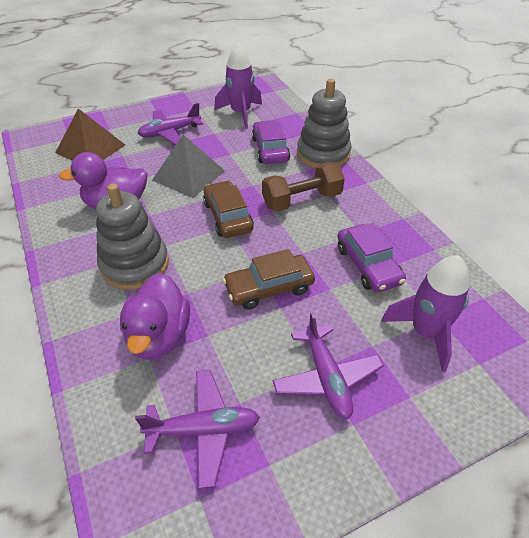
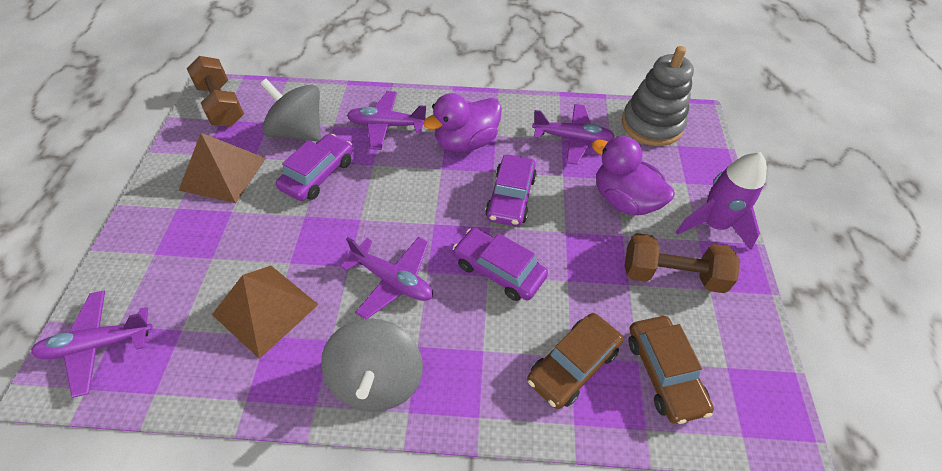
brown dumbbell: 1 -> 2
brown pyramid: 1 -> 2
grey pyramid: 1 -> 0
grey spinning top: 0 -> 2
grey stacking toy: 2 -> 1
purple car: 2 -> 3
purple plane: 3 -> 4
purple rocket: 2 -> 1

